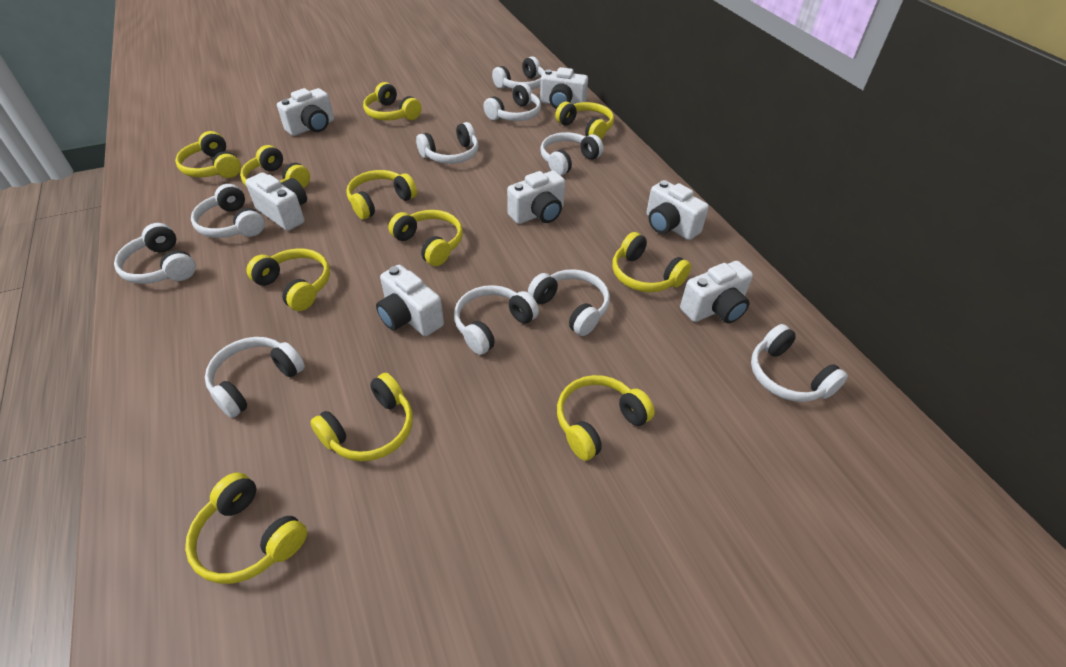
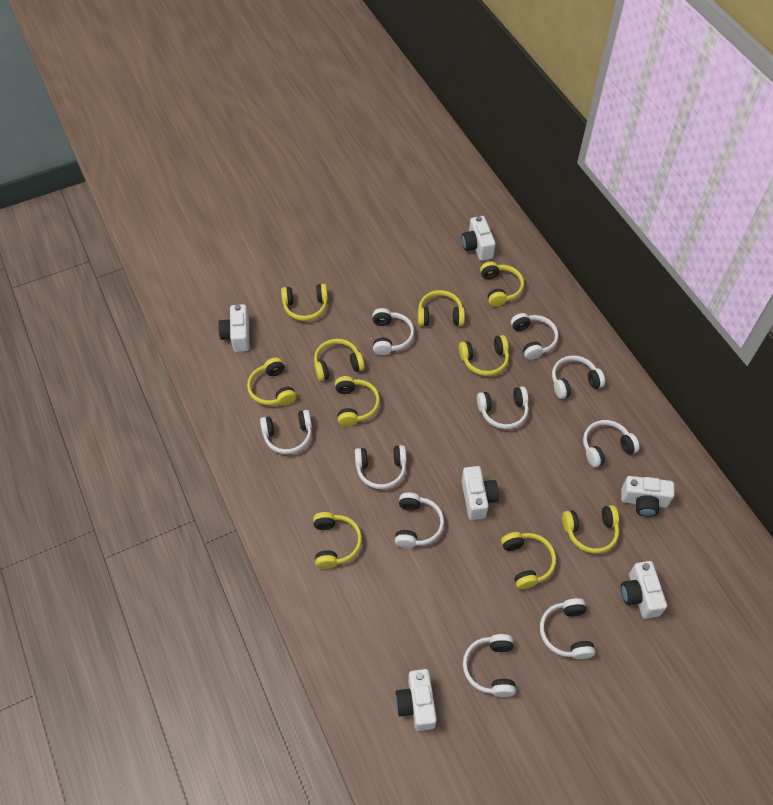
white camera: 7 -> 6
yellow headphones: 11 -> 10

